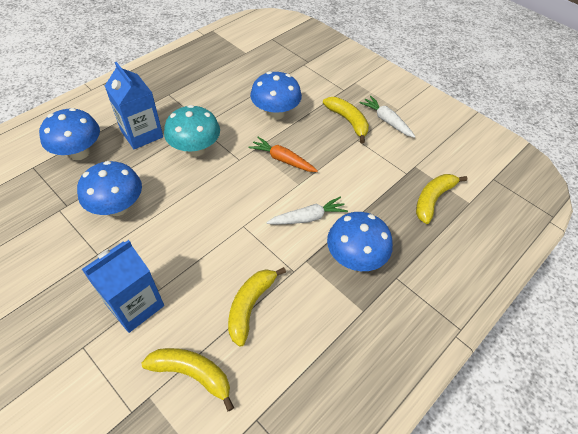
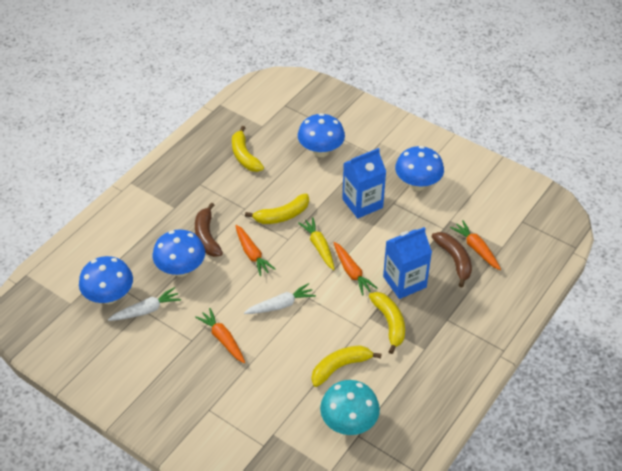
brown banana: 0 -> 2
orange carrot: 1 -> 4
yellow carrot: 0 -> 1

